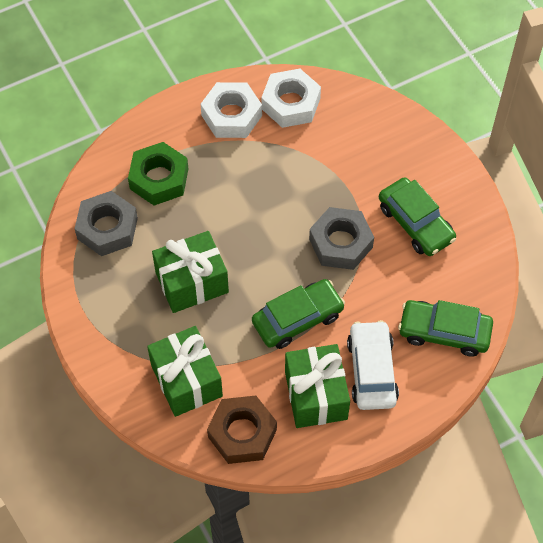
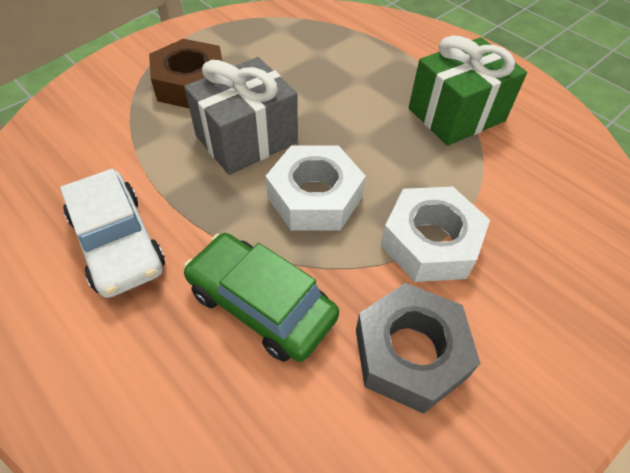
green car: 3 -> 1
green gift: 3 -> 1
green nut: 1 -> 0
grey gift: 0 -> 1
grey nut: 2 -> 1

